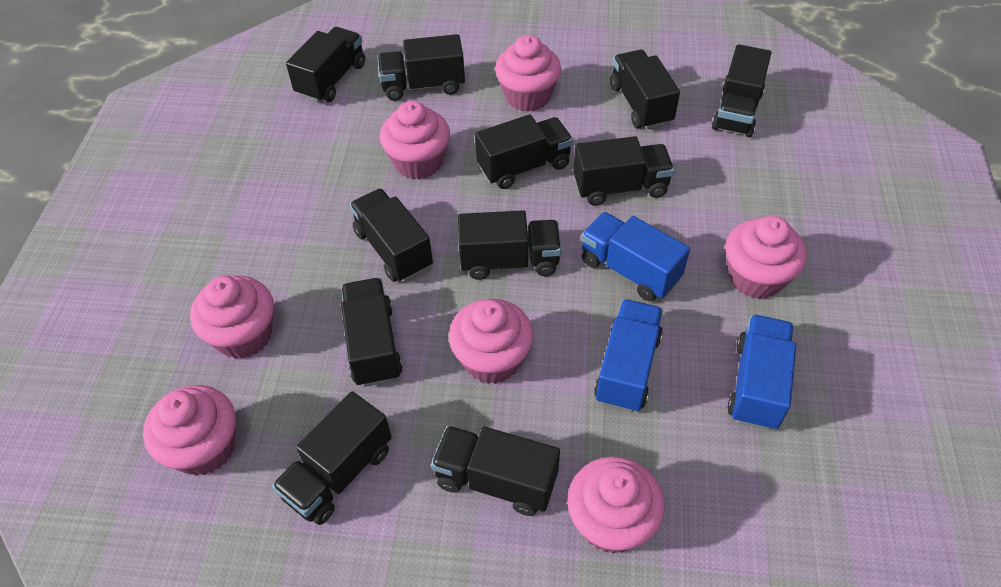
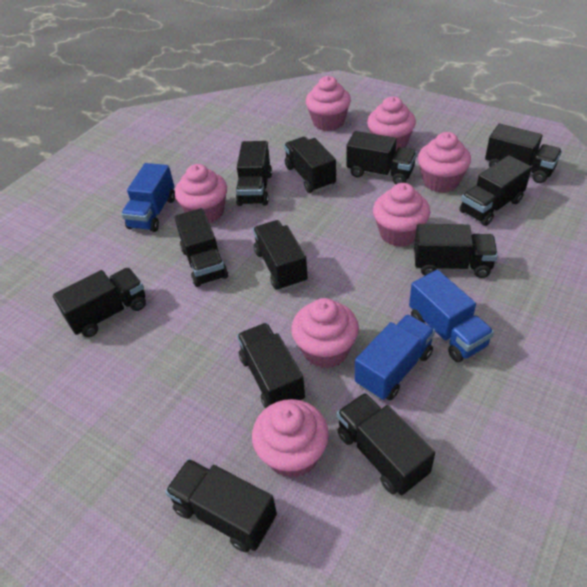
black truck: 11 -> 12

